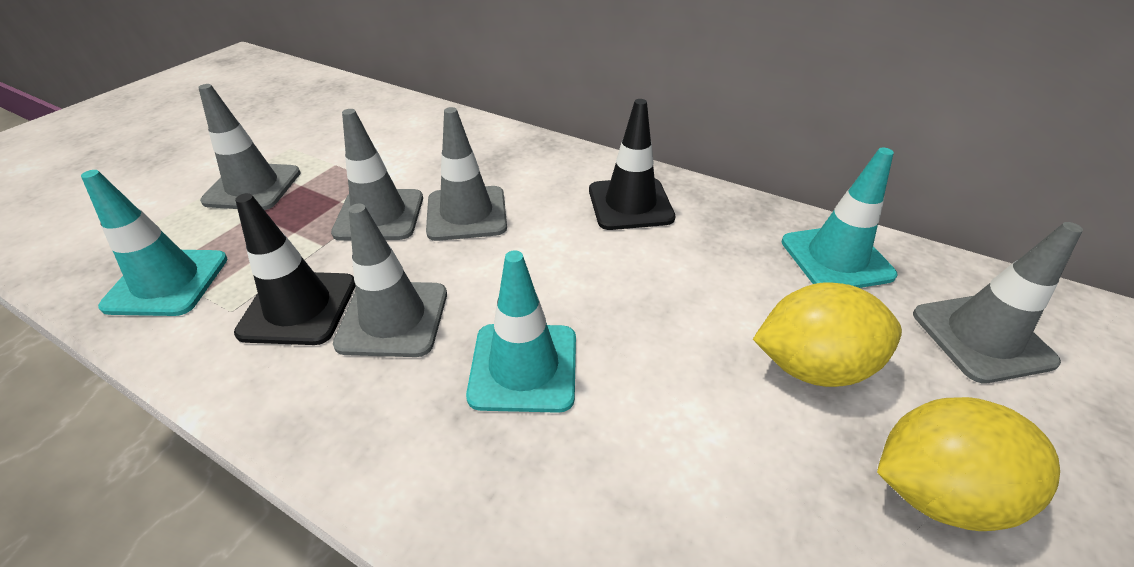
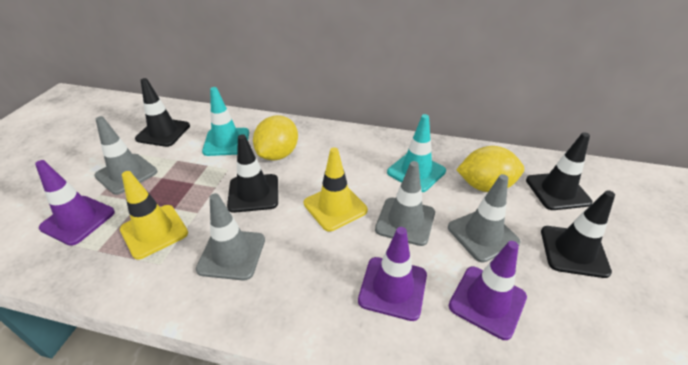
black traffic cone: 2 -> 4
grey traffic cone: 5 -> 4
purple traffic cone: 0 -> 3
turquoise traffic cone: 3 -> 2
yellow traffic cone: 0 -> 2

